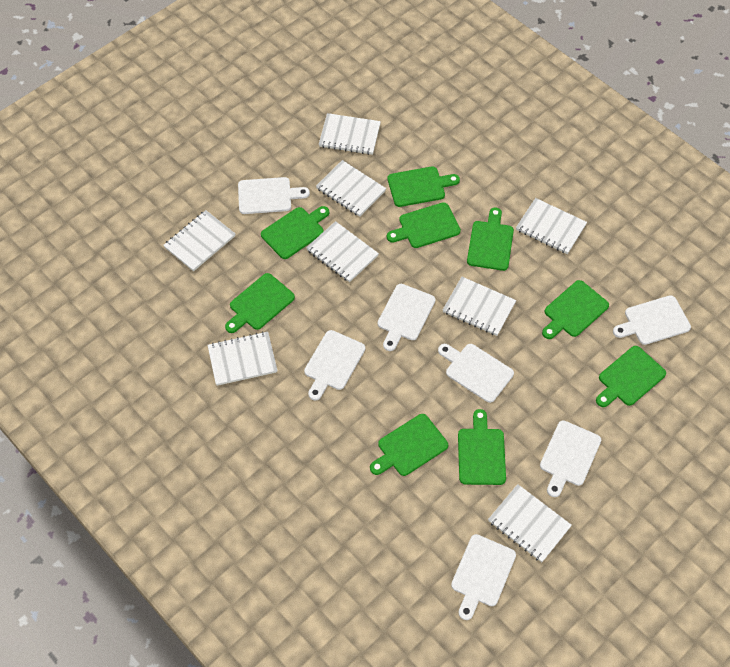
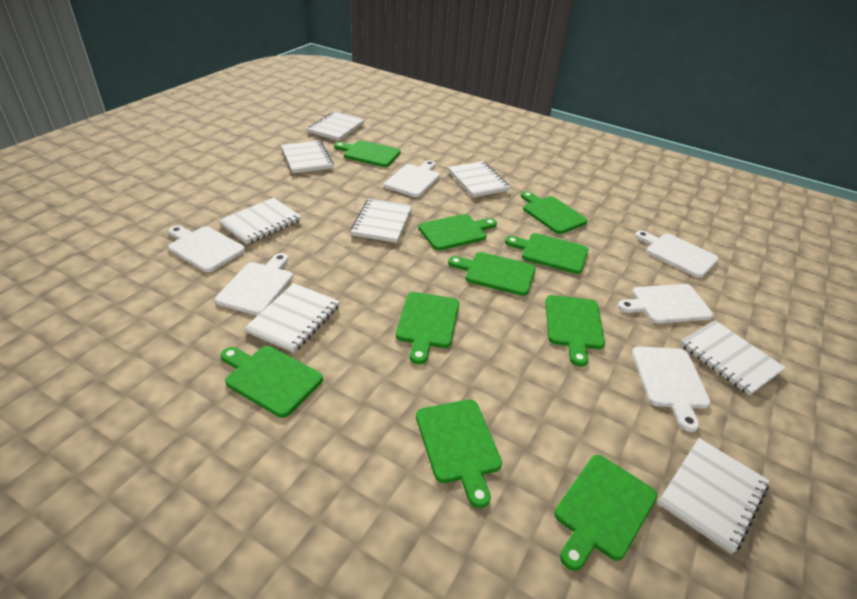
green cutting board: 9 -> 10
white cutting board: 7 -> 6

